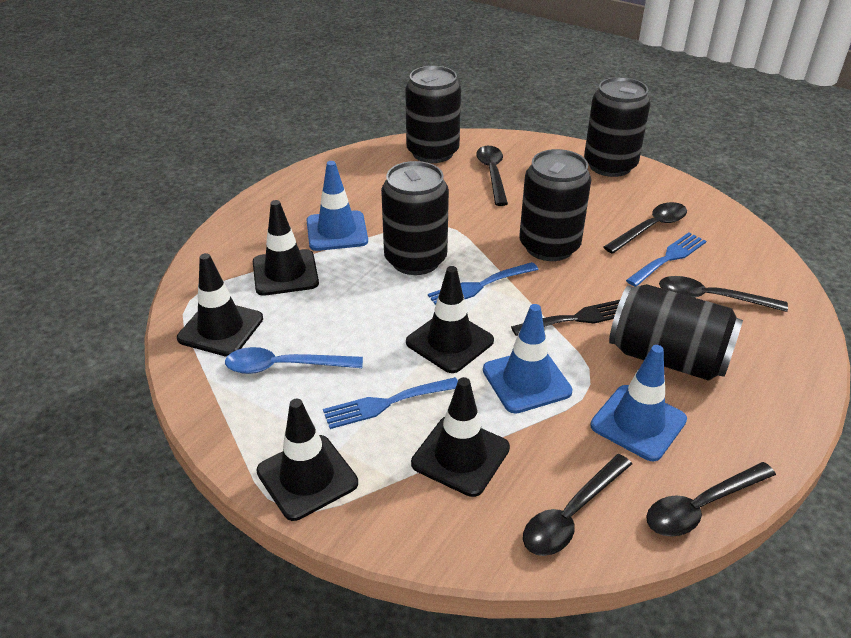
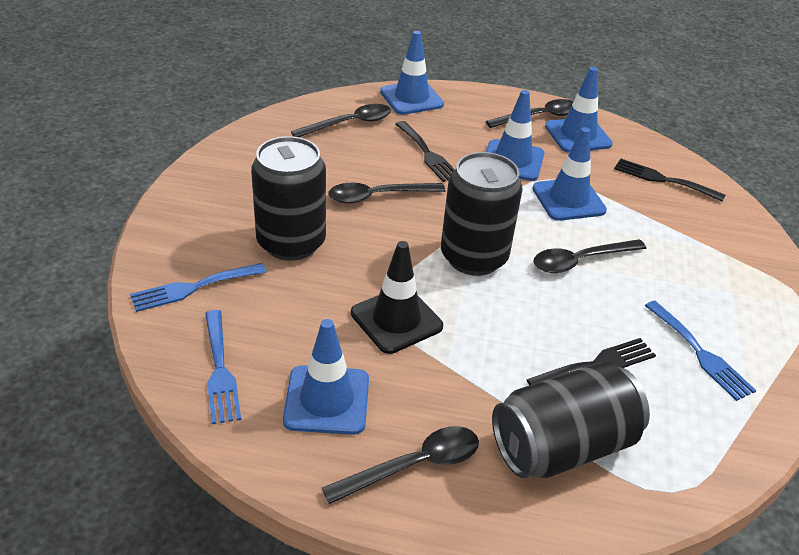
black can: 5 -> 3
black fork: 1 -> 3
black traffic cone: 5 -> 1
blue spoon: 1 -> 0
blue traffic cone: 3 -> 5

